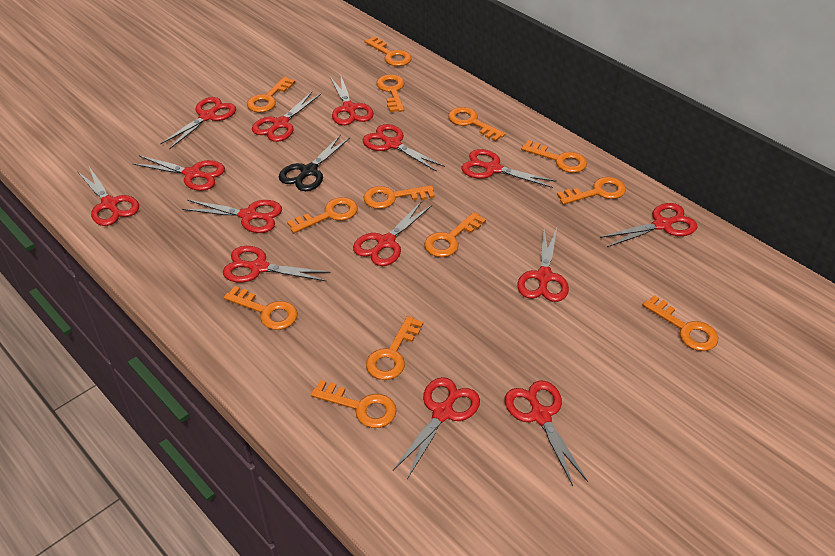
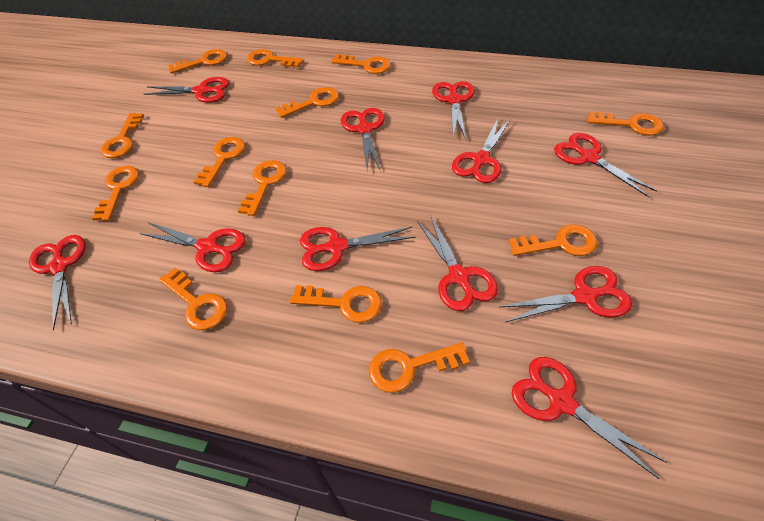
black scissors: 1 -> 0
red scissors: 14 -> 11

